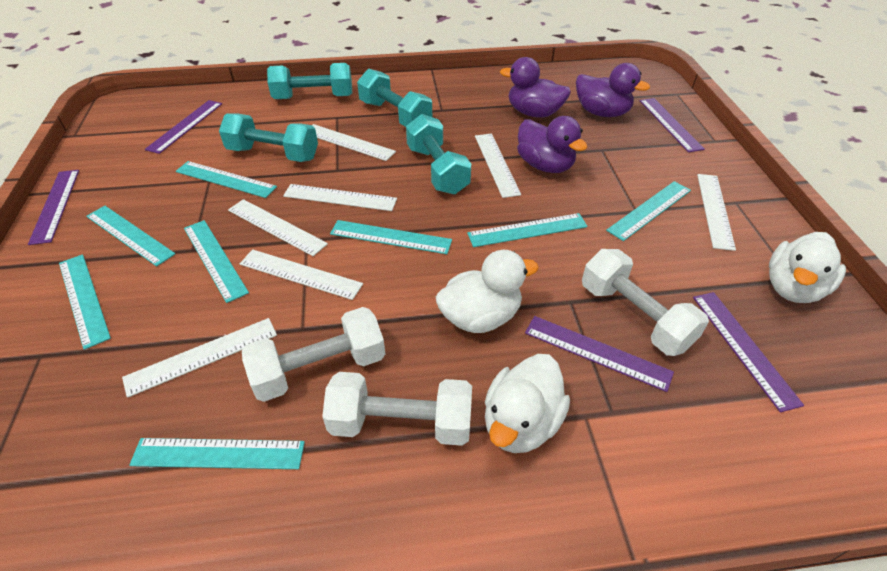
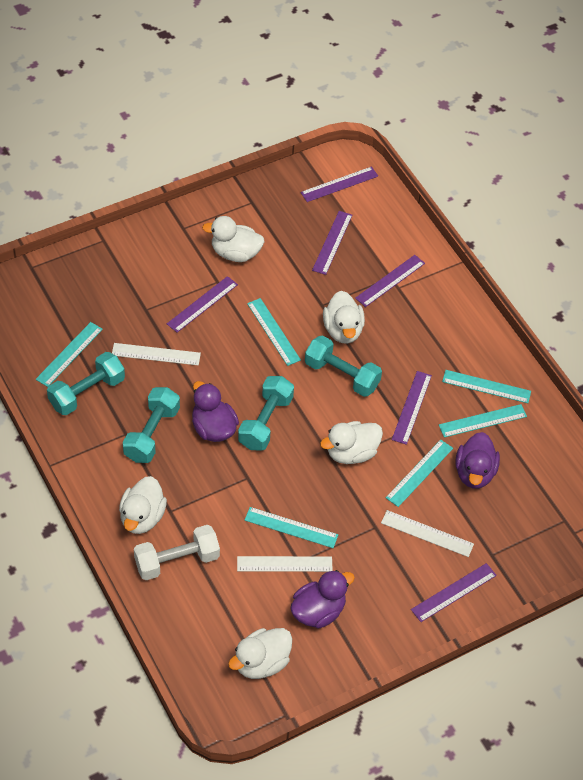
purple ruler: 5 -> 6
turquoise ruler: 8 -> 6
white duck: 3 -> 5
white dumbbell: 3 -> 1
white ruler: 7 -> 3

